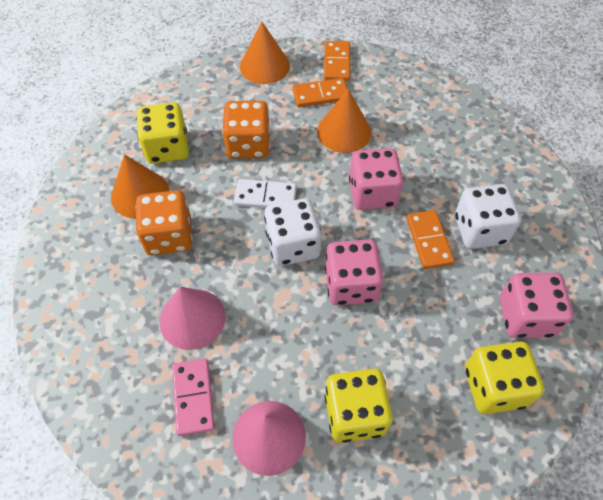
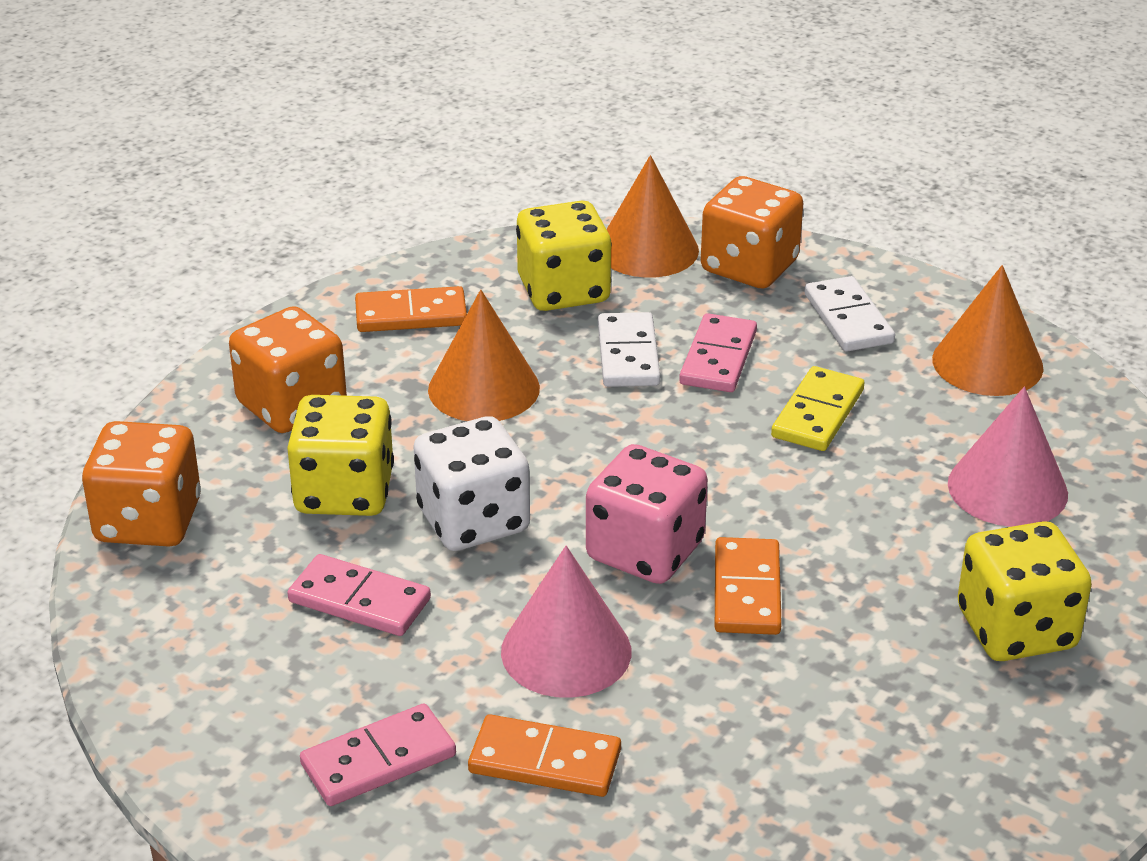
orange dice: 2 -> 3
pink dice: 3 -> 1
pink domino: 1 -> 3
white dice: 2 -> 1
white domino: 1 -> 2
yellow domino: 0 -> 1

